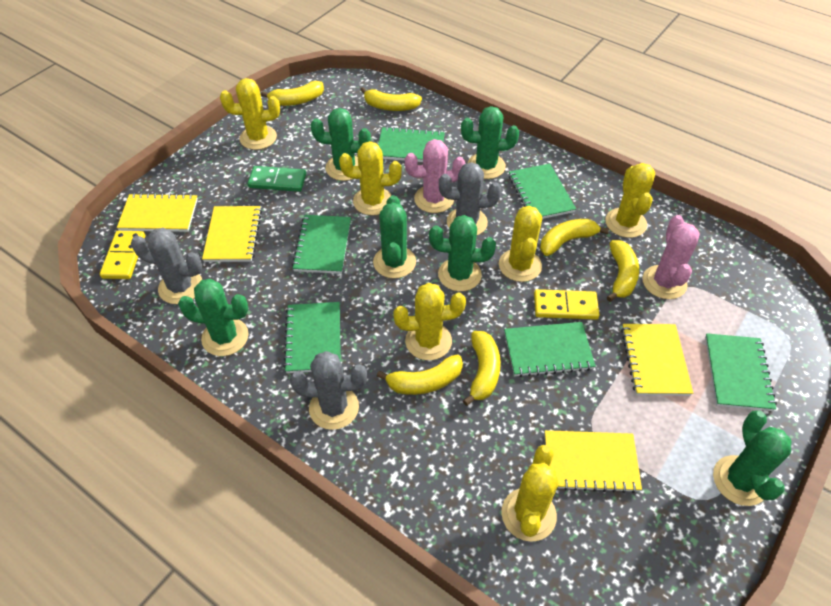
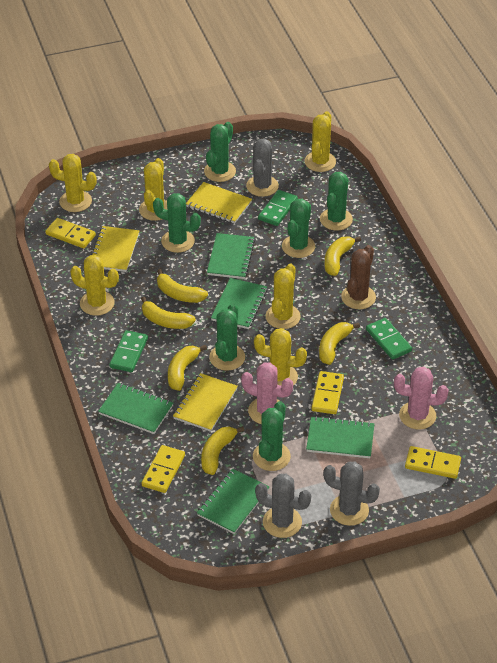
brown cactus: 0 -> 1
green domino: 1 -> 3
green notebook: 6 -> 5
yellow domino: 2 -> 4
yellow notebook: 4 -> 3

